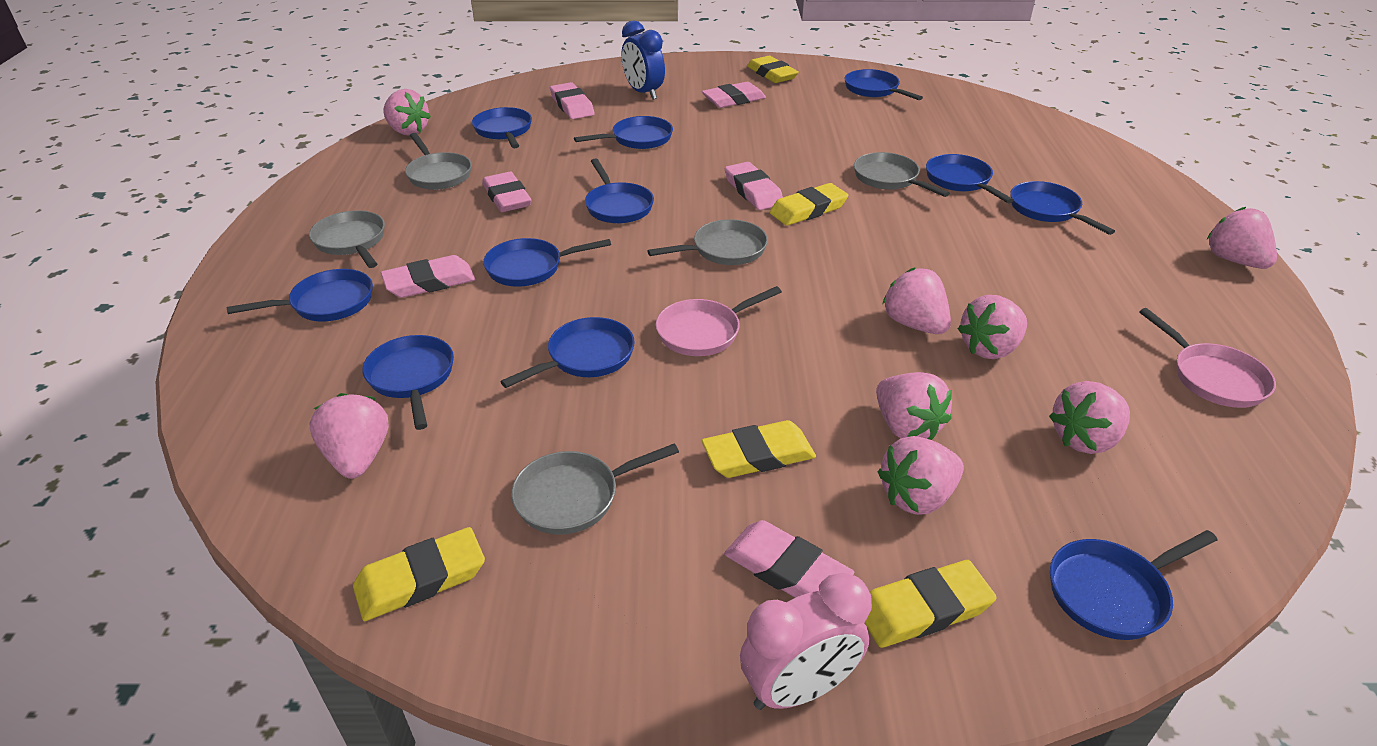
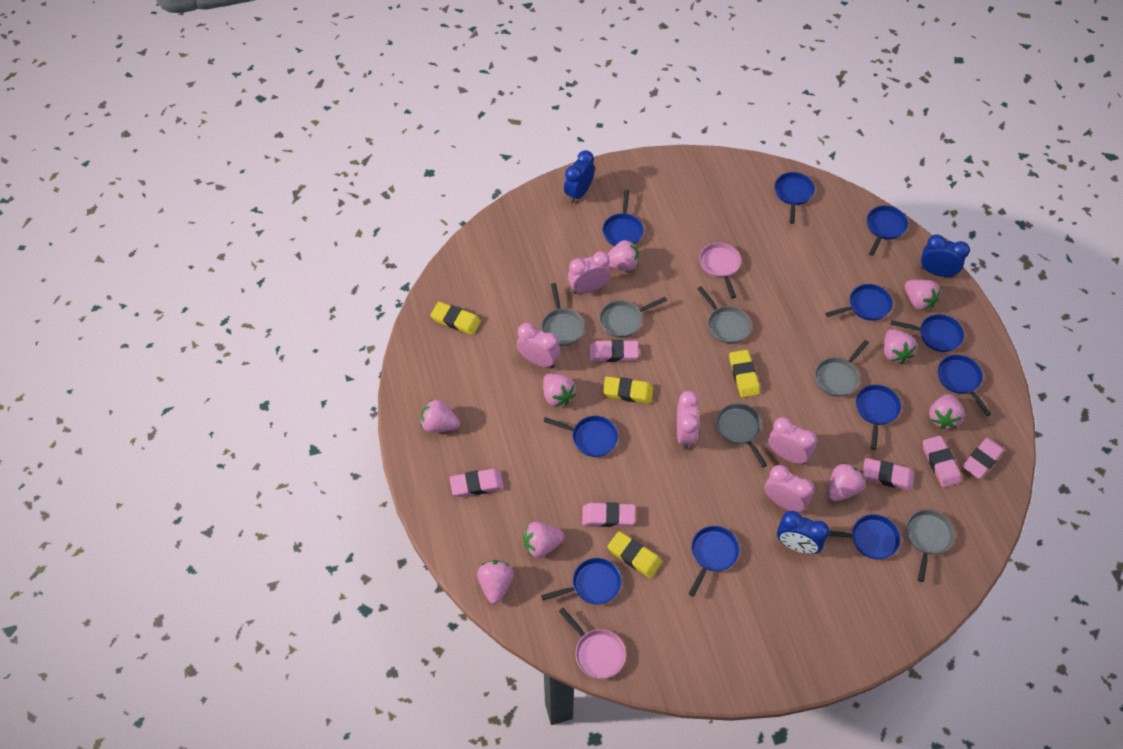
blue clock: 1 -> 3
grey pan: 5 -> 6
pink clock: 1 -> 5
pink strawberry: 8 -> 9
yellow eraser: 5 -> 4

